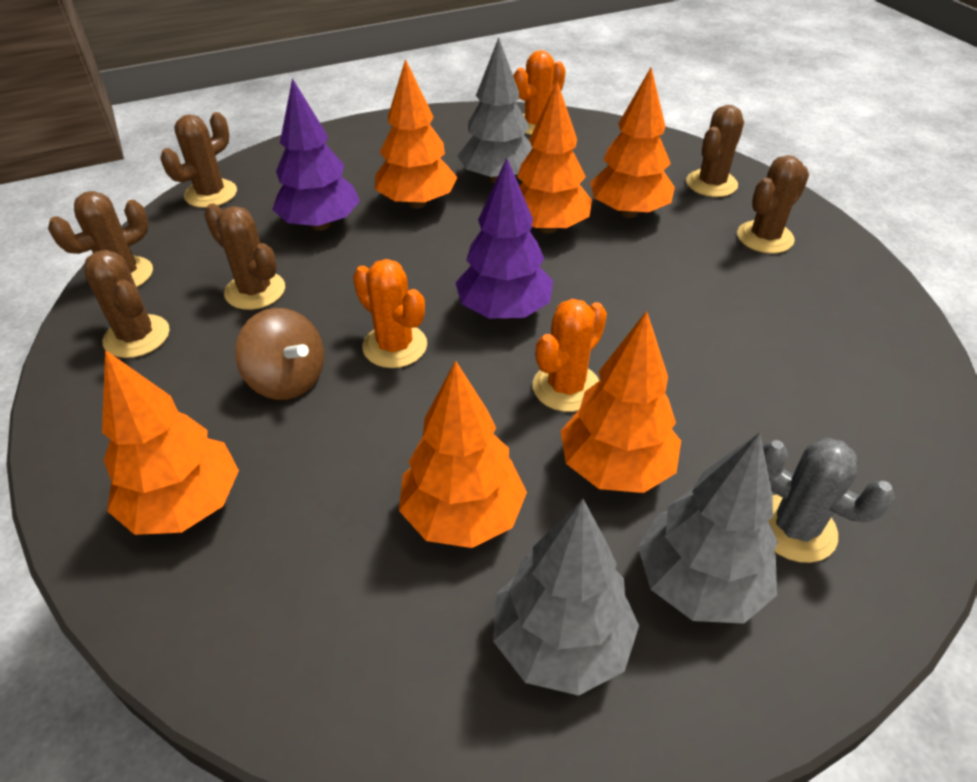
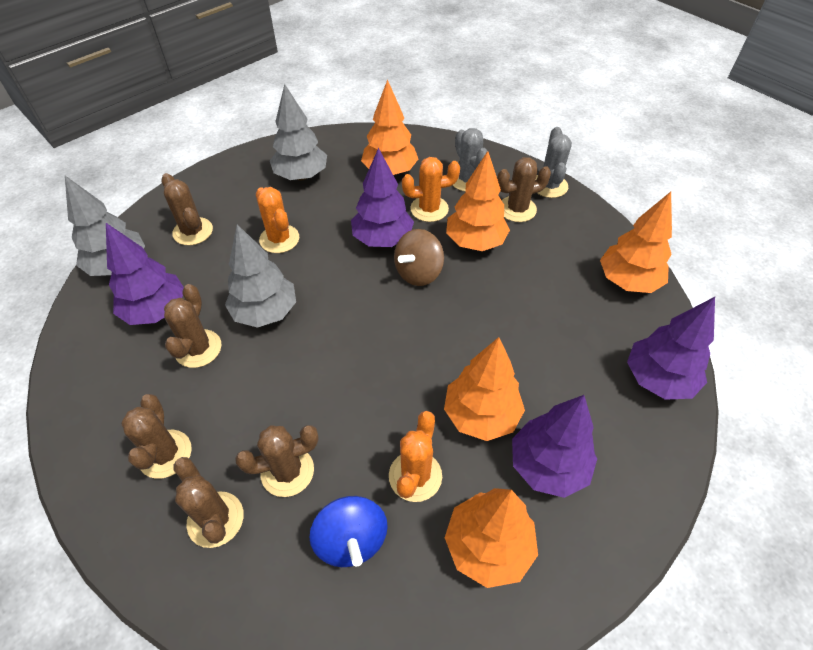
blue spinning top: 0 -> 1
grey cactus: 1 -> 2
orange tree: 6 -> 5
purple tree: 2 -> 4

